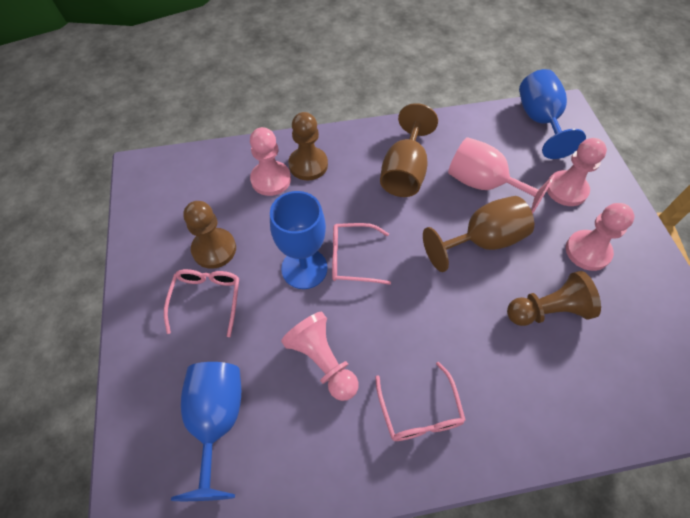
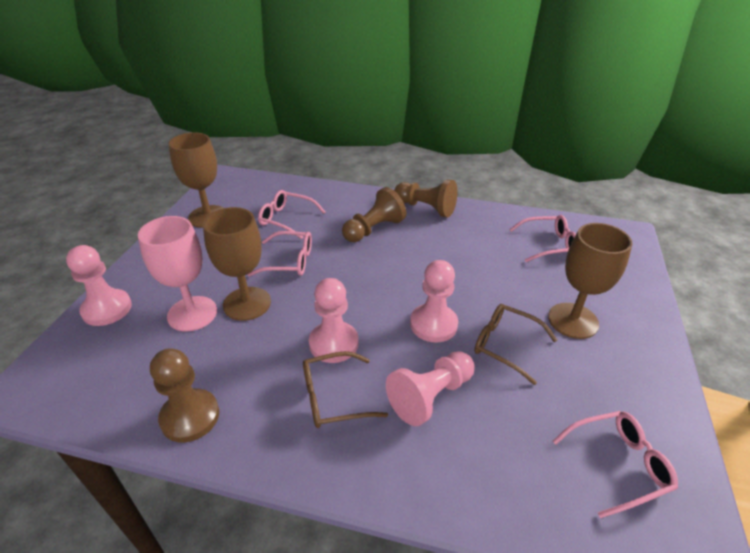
blue goblet: 3 -> 0
brown glasses: 0 -> 2
brown goblet: 2 -> 3
pink glasses: 3 -> 4

